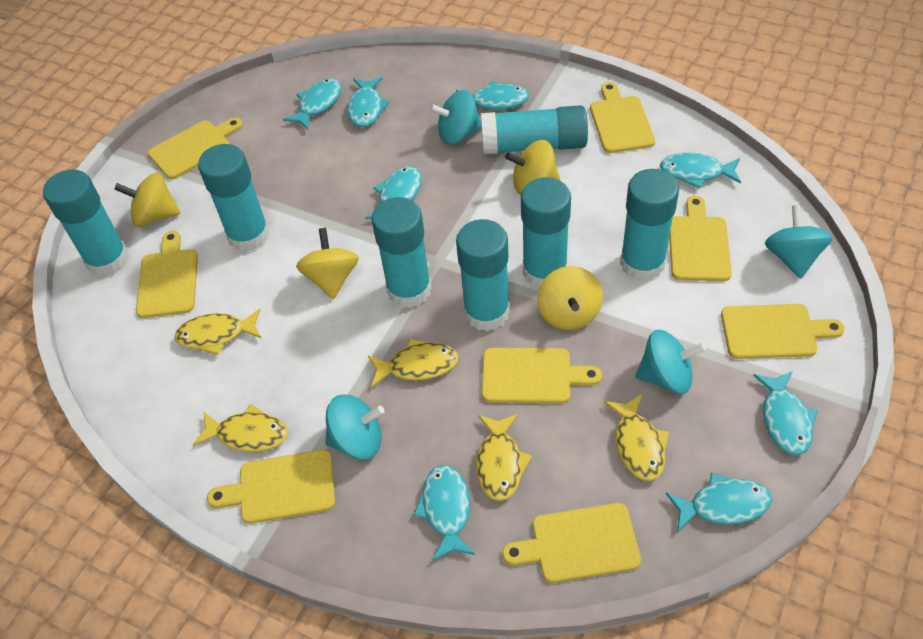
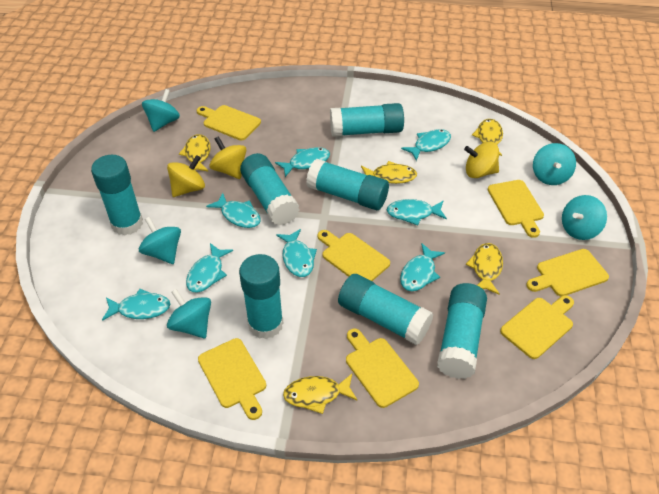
turquoise spinning top: 4 -> 5
yellow cutting board: 8 -> 7
yellow spinning top: 4 -> 3

